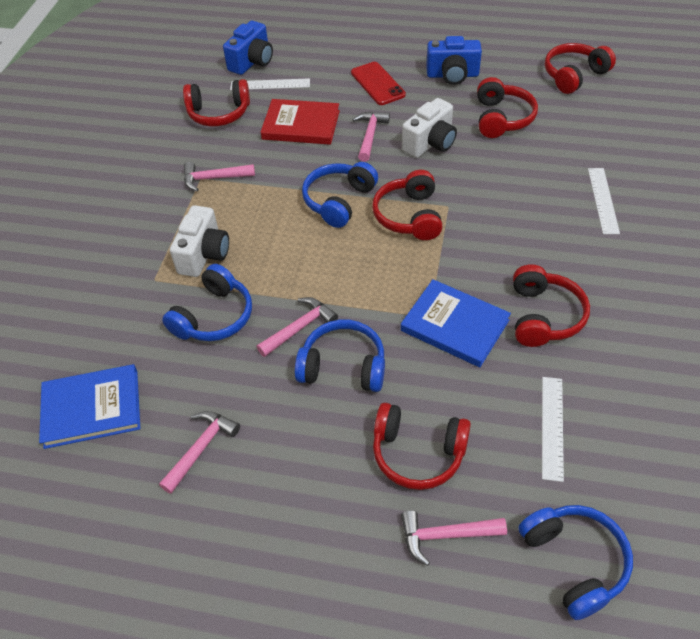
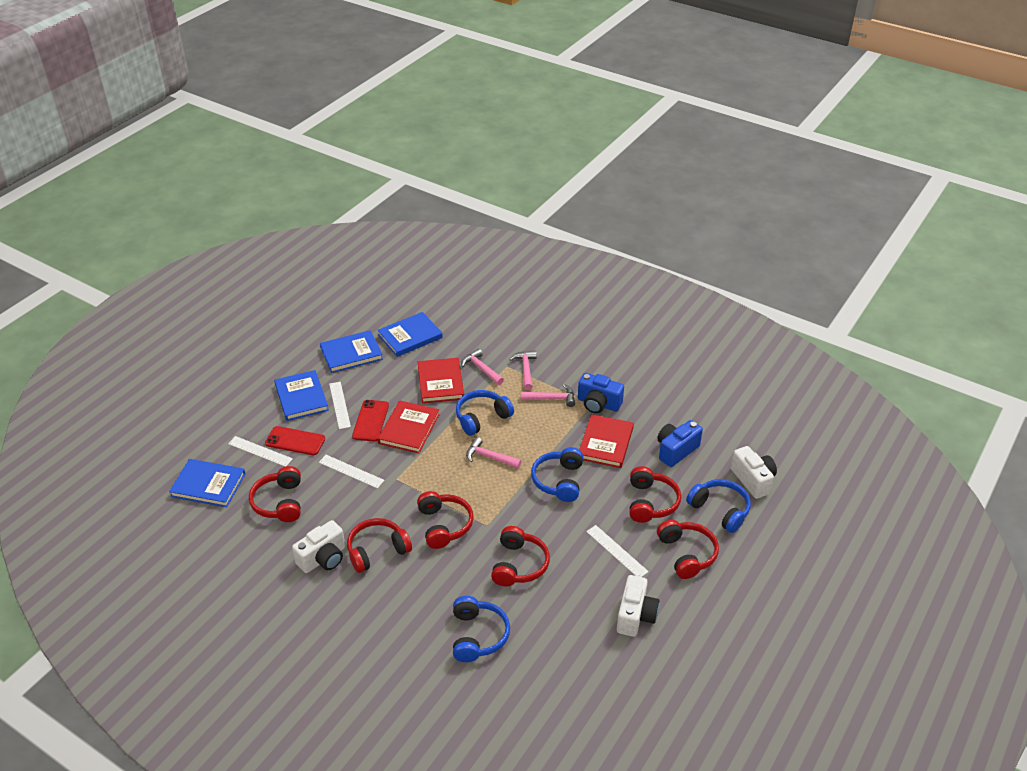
blue book: 2 -> 4
pink hammer: 5 -> 4
red book: 1 -> 3
red phone: 1 -> 2
white camera: 2 -> 3
white ruler: 3 -> 4

